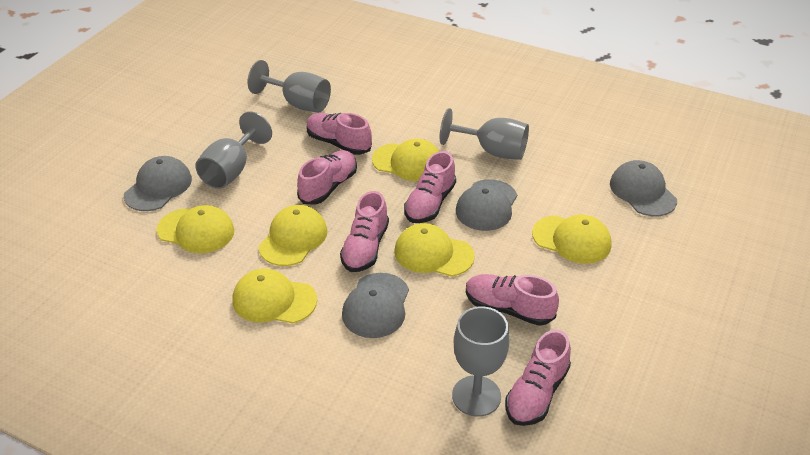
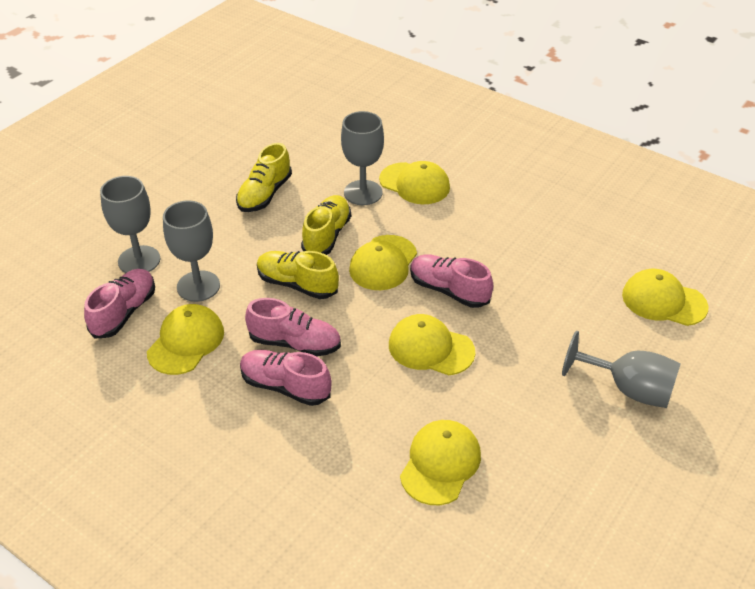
grey cap: 4 -> 0
pink shoe: 6 -> 4
yellow shoe: 0 -> 3

